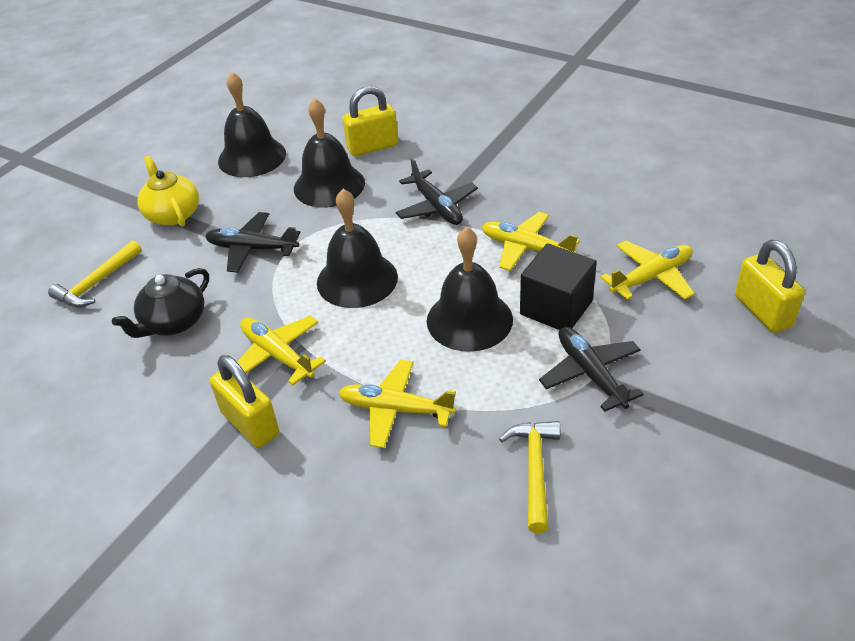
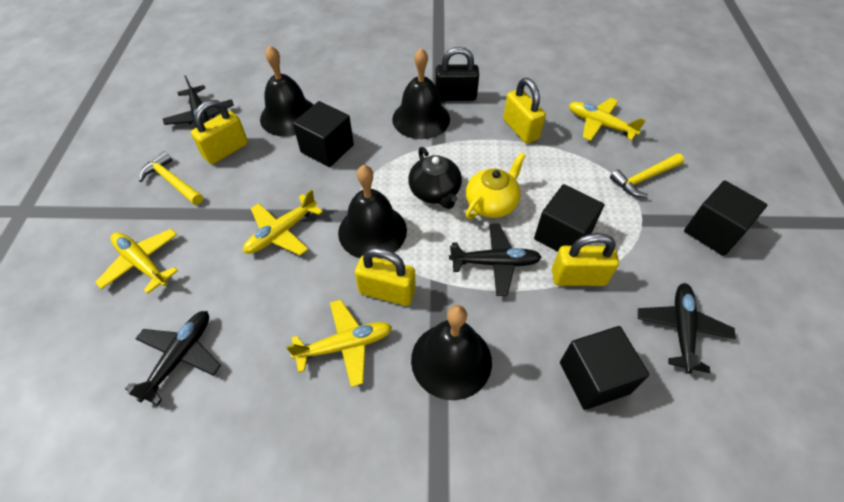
black cube: 1 -> 4
black padlock: 0 -> 1
black plane: 3 -> 4
yellow padlock: 3 -> 4

